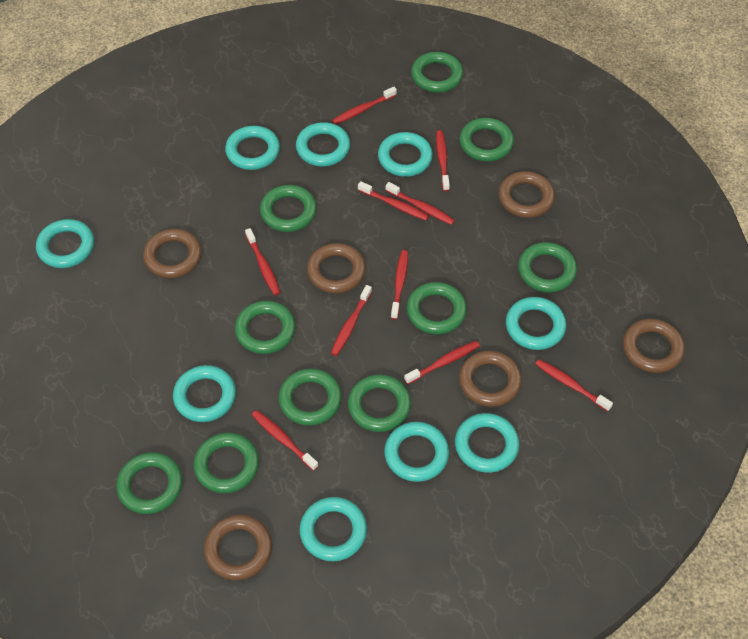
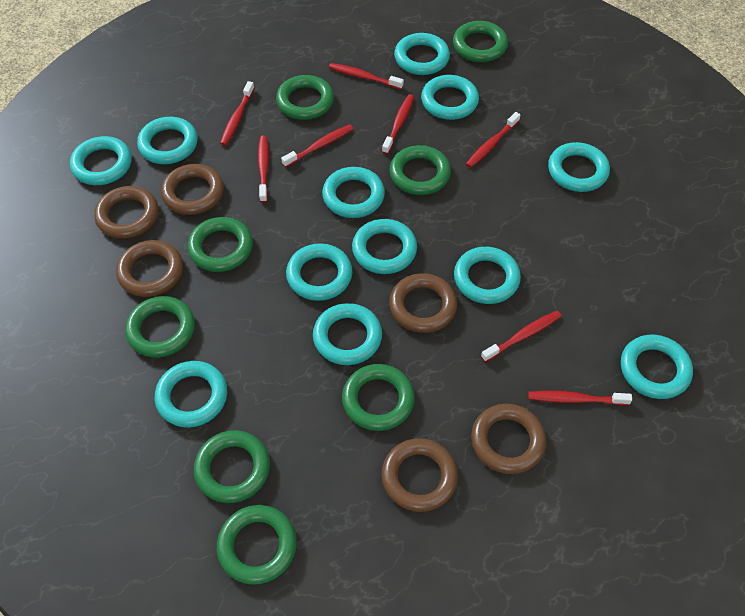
green ring: 10 -> 8
red toothbrush: 10 -> 8
turquoise ring: 9 -> 12

